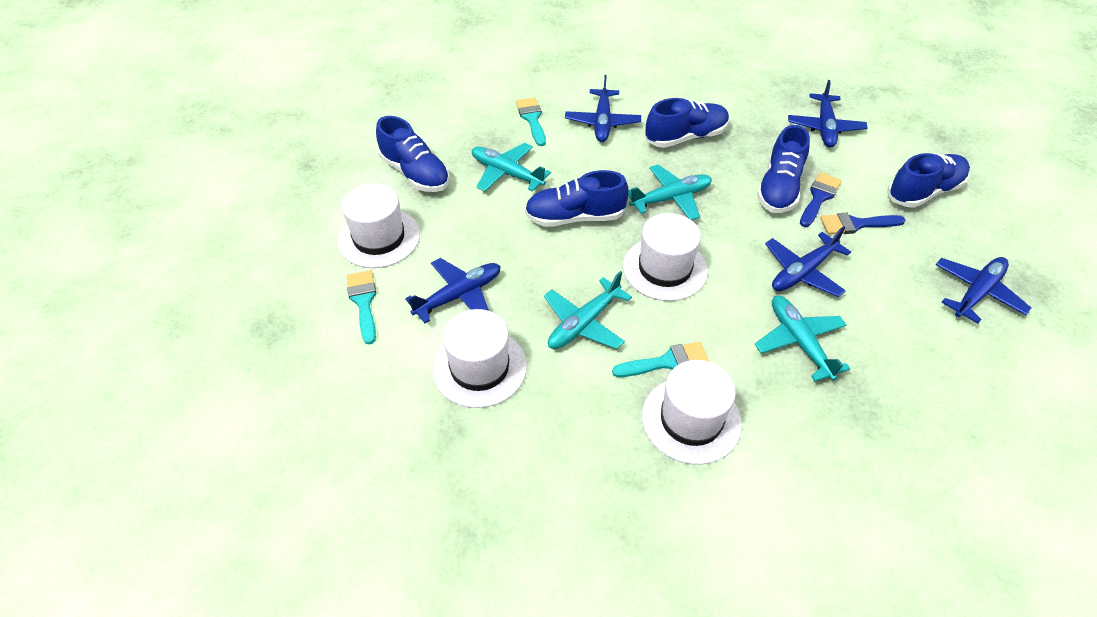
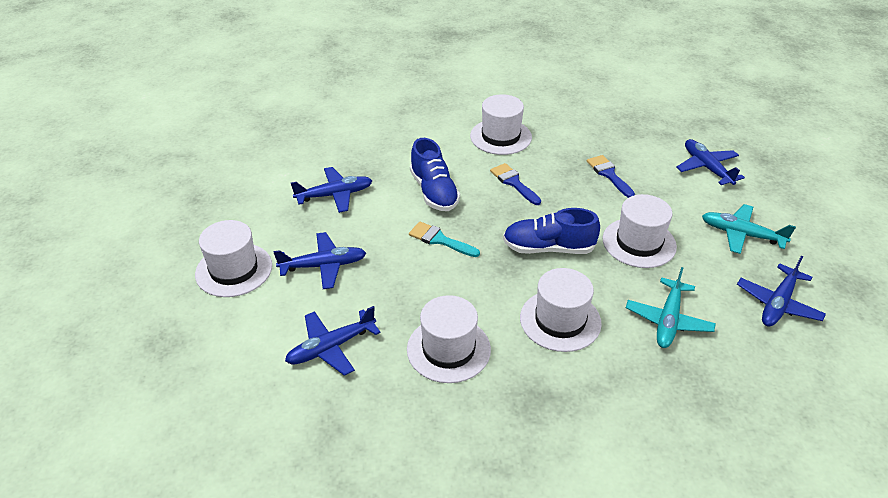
blue shoe: 5 -> 2
turquoise brush: 3 -> 1
turquoise plane: 4 -> 2
white hat: 4 -> 5

